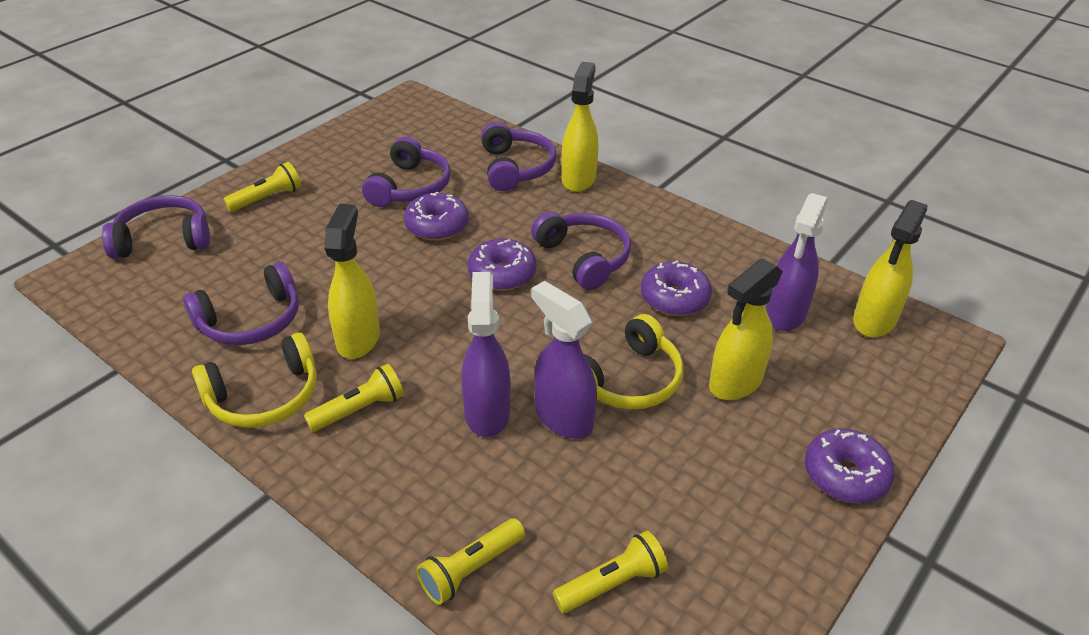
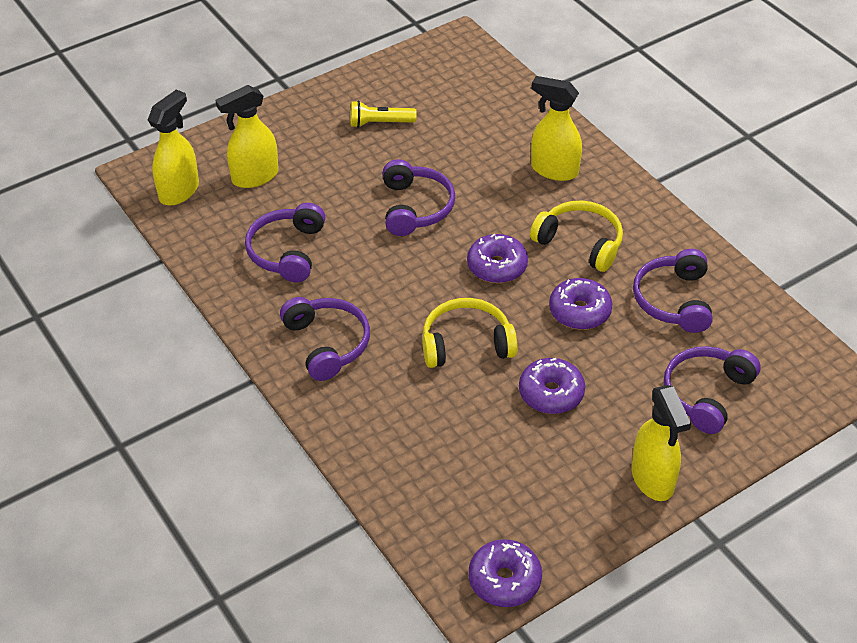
purple spray bottle: 3 -> 0
yellow flashlight: 4 -> 1

